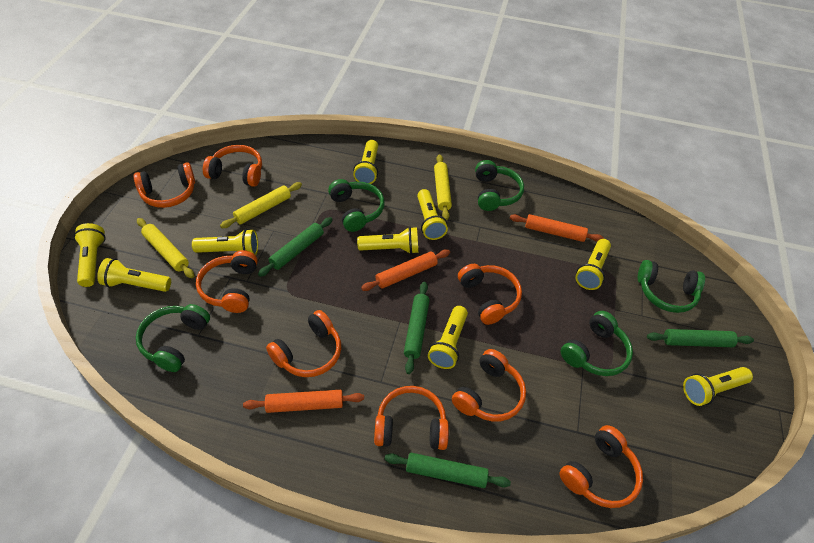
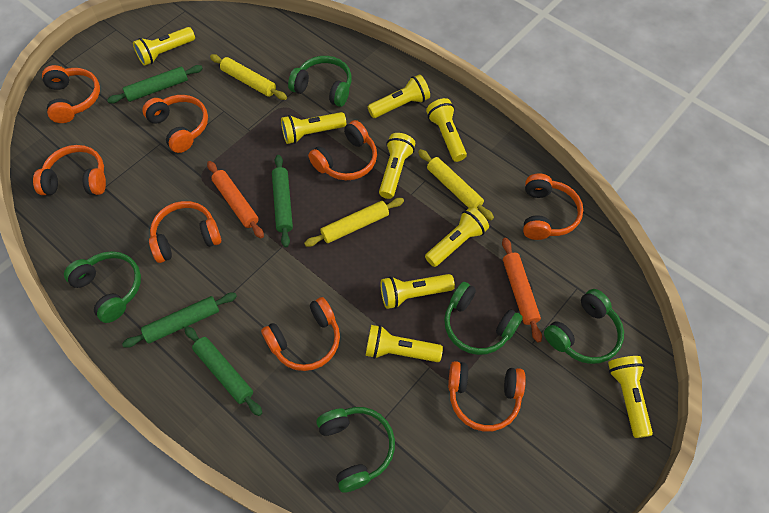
orange rolling pin: 3 -> 2

